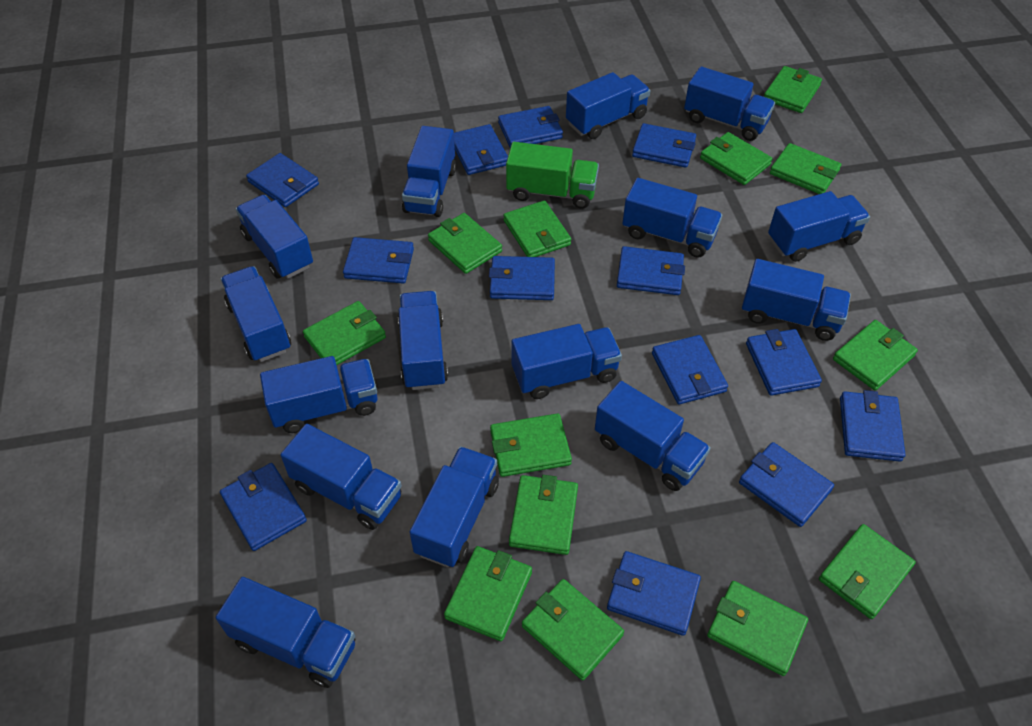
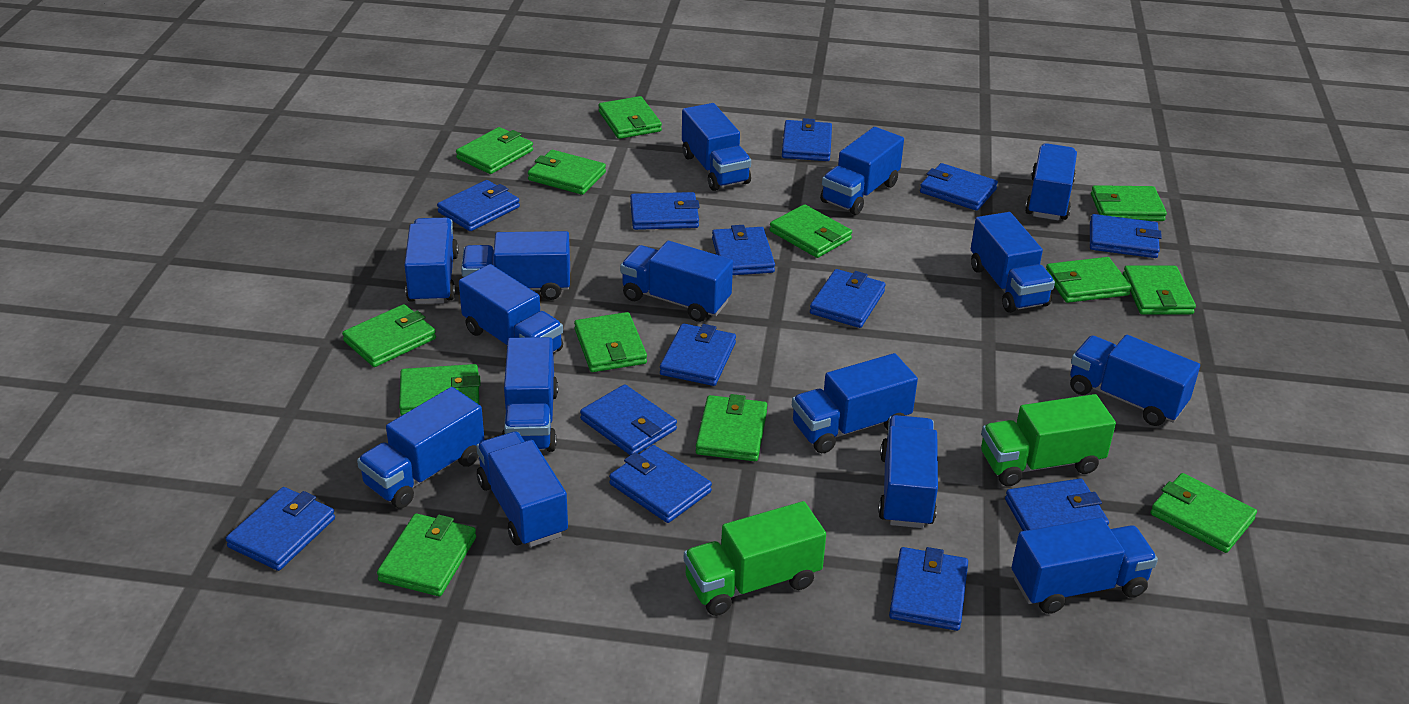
green truck: 1 -> 2

